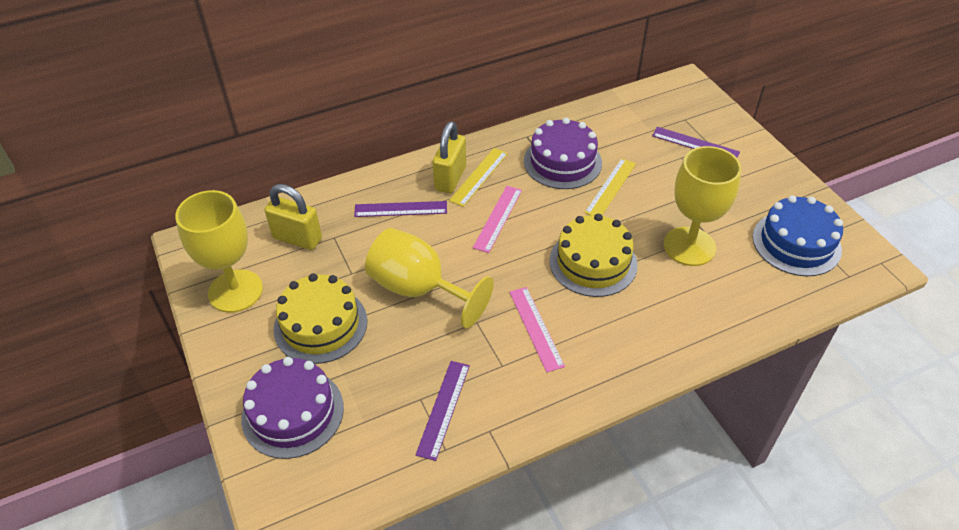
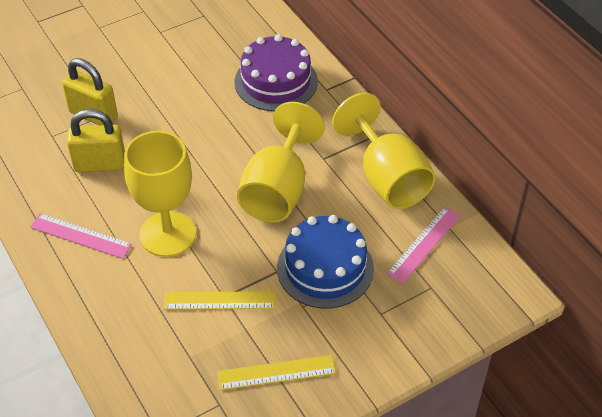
purple cake: 2 -> 1
purple ruler: 3 -> 0
yellow cake: 2 -> 0

